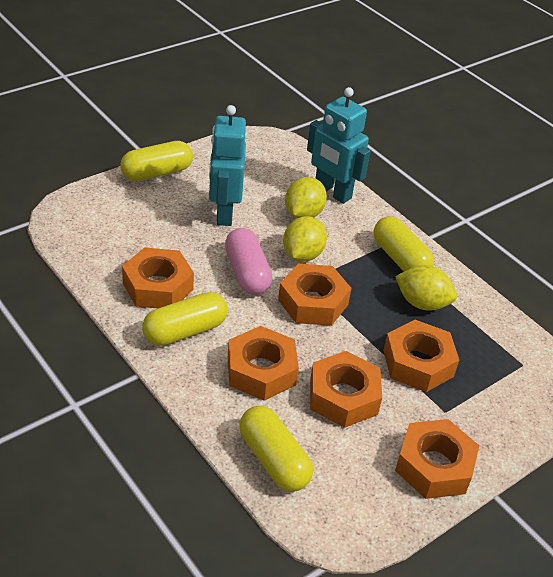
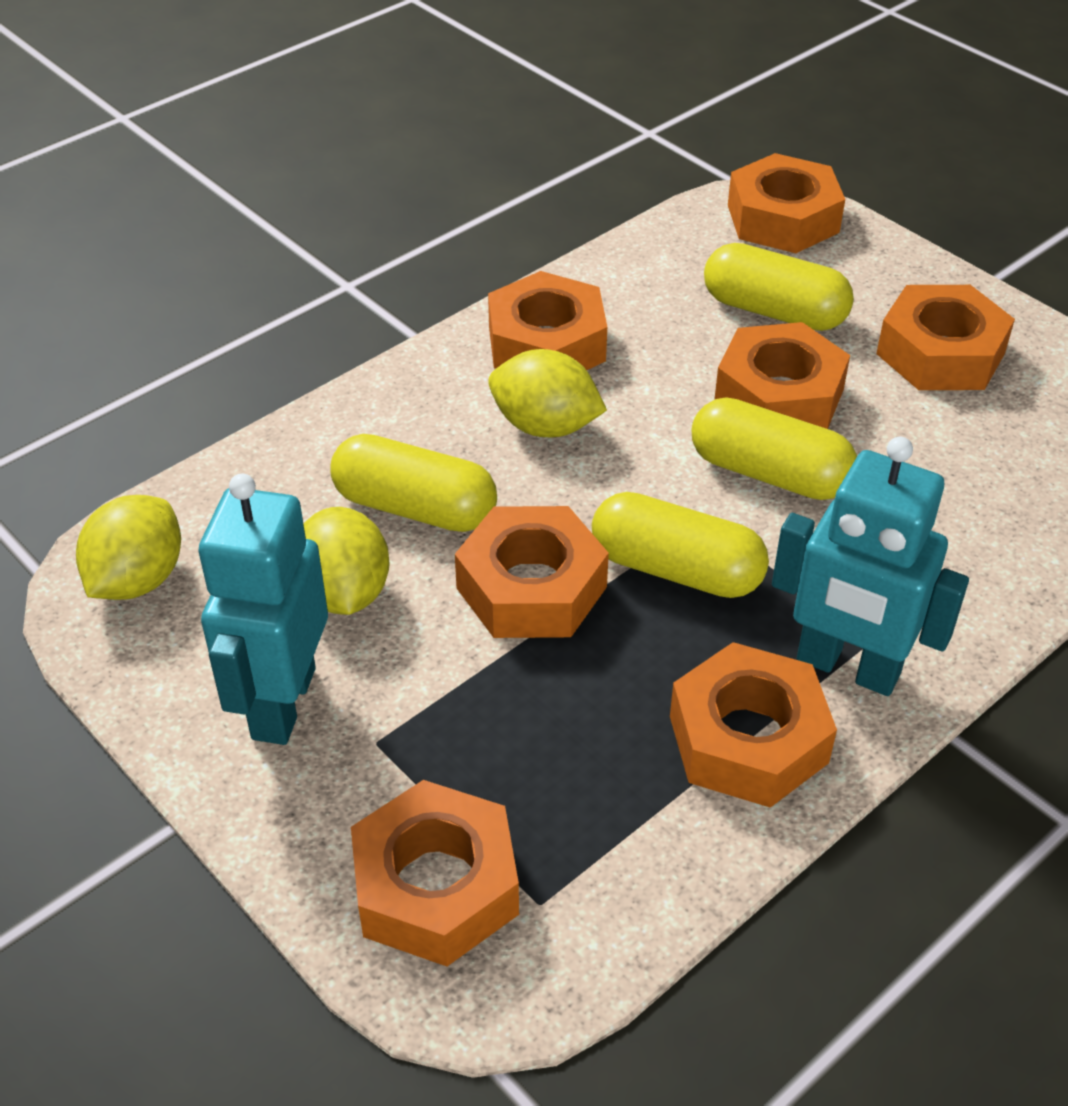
orange nut: 6 -> 7
pink capsule: 1 -> 0

